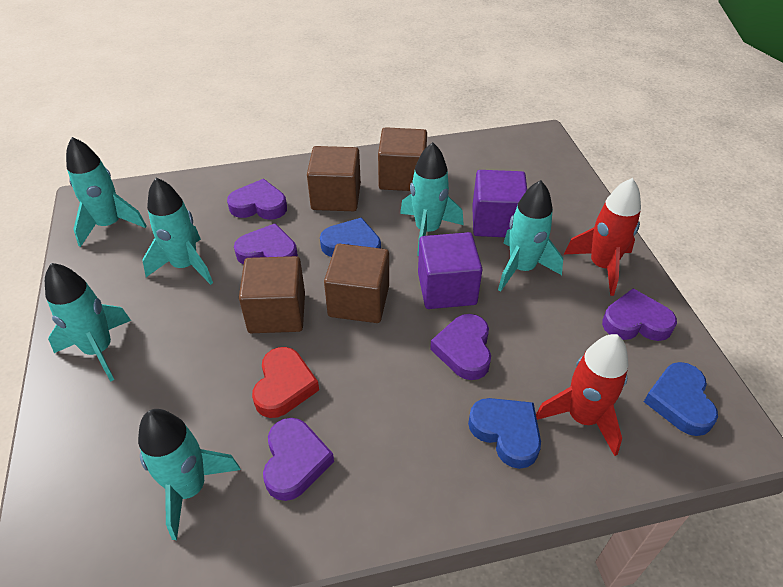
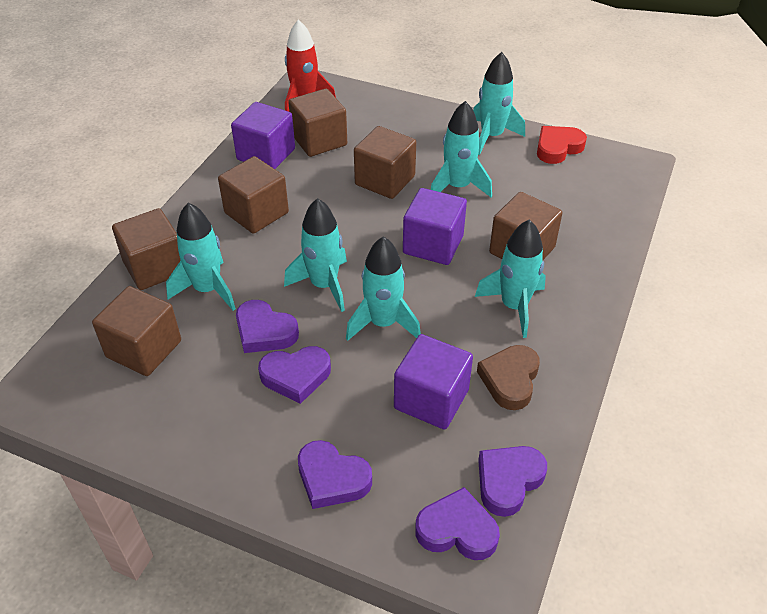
blue heart: 3 -> 0
brown cube: 4 -> 6
brown heart: 0 -> 1
purple cube: 2 -> 3
red rocket: 2 -> 1

